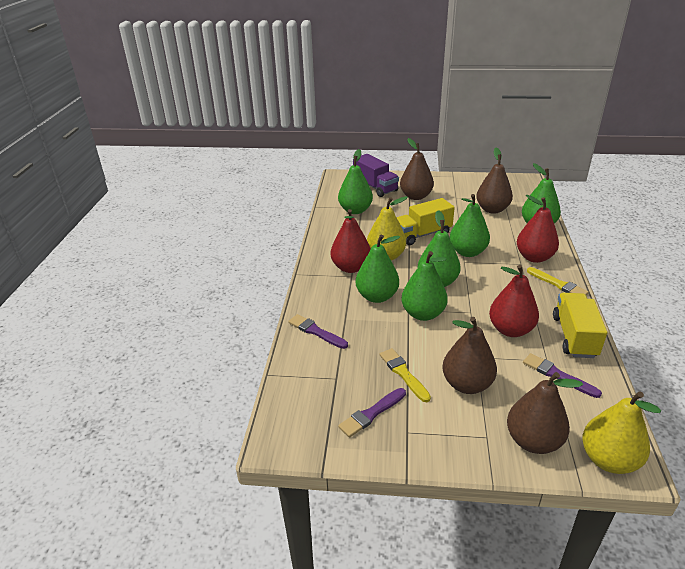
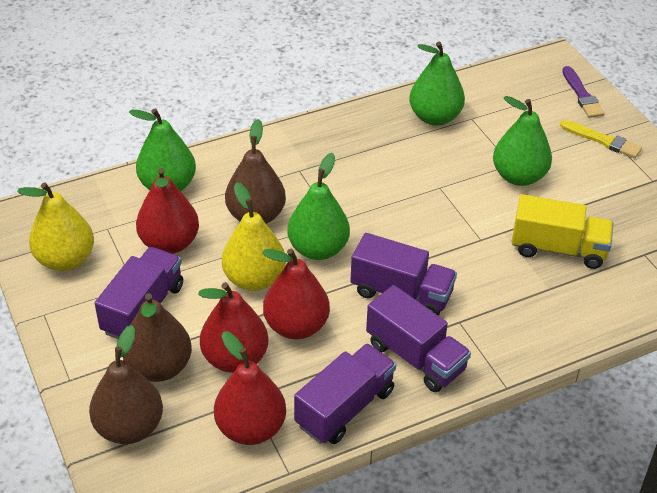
brown pear: 4 -> 3
green pear: 6 -> 4
purple brush: 3 -> 1
purple truck: 1 -> 4
red pear: 3 -> 4
yellow brush: 2 -> 1
yellow truck: 2 -> 1

